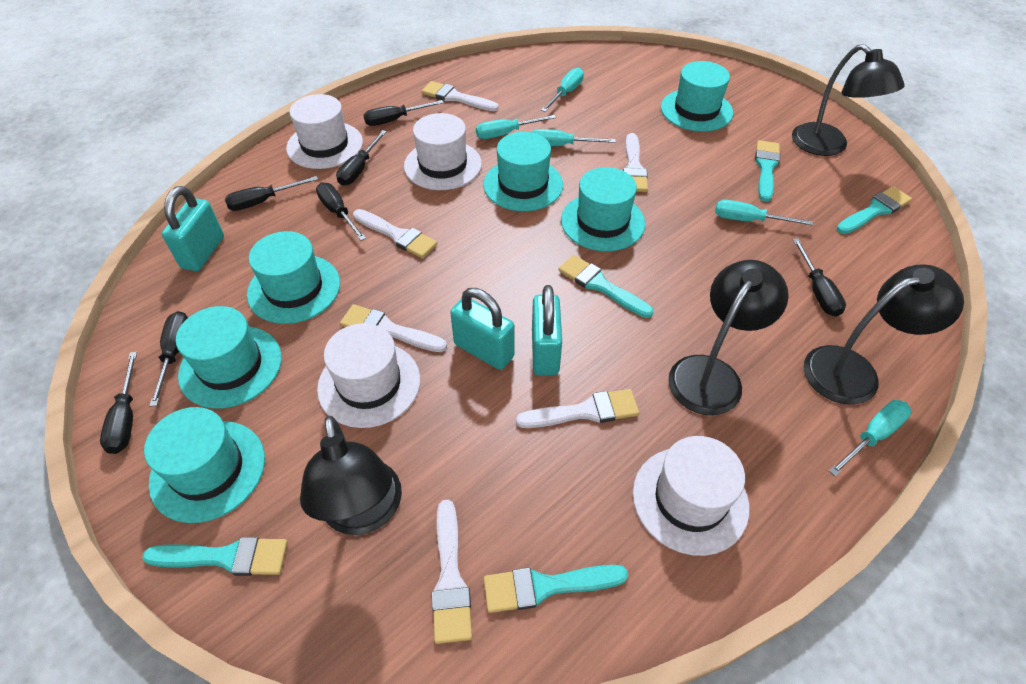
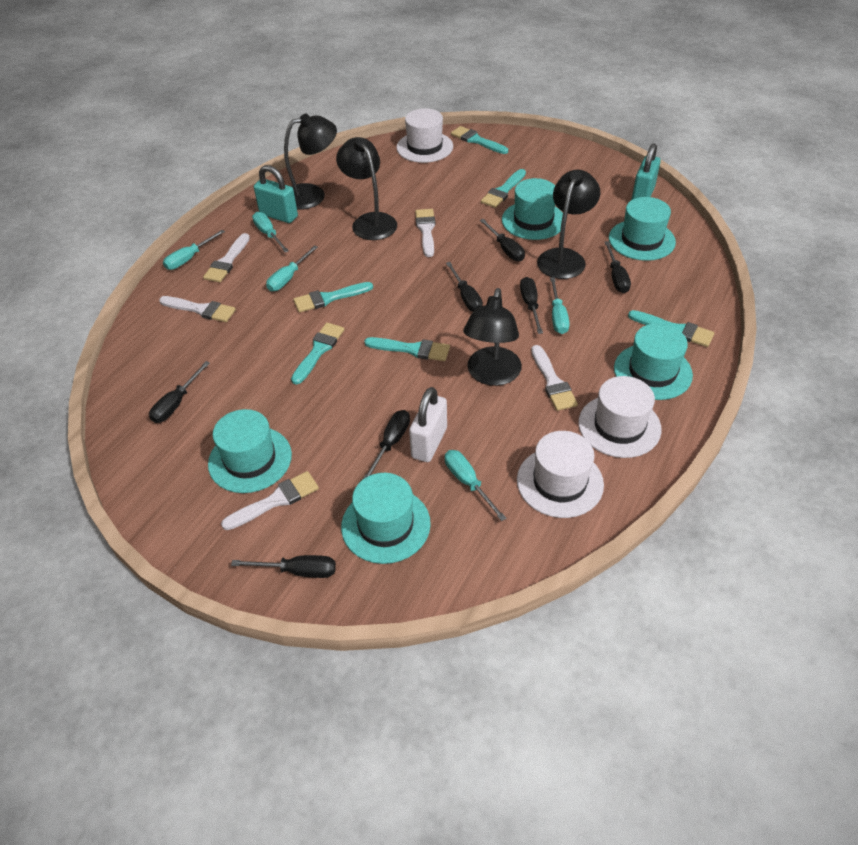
turquoise brush: 5 -> 6
turquoise hat: 6 -> 5
turquoise padlock: 3 -> 2
white brush: 6 -> 5
white hat: 4 -> 3
white padlock: 0 -> 1

